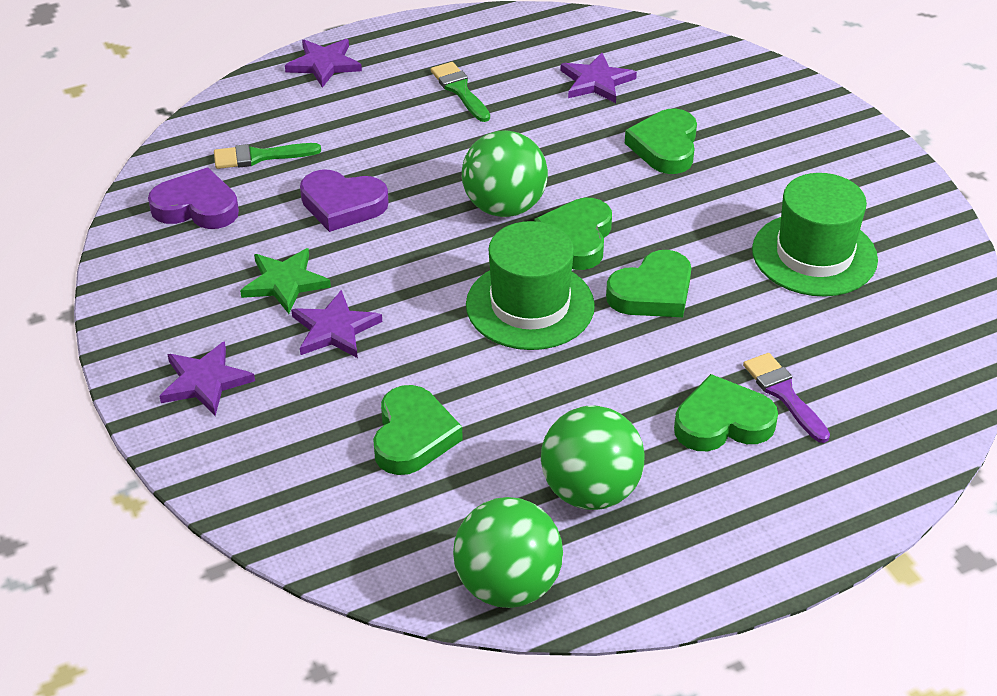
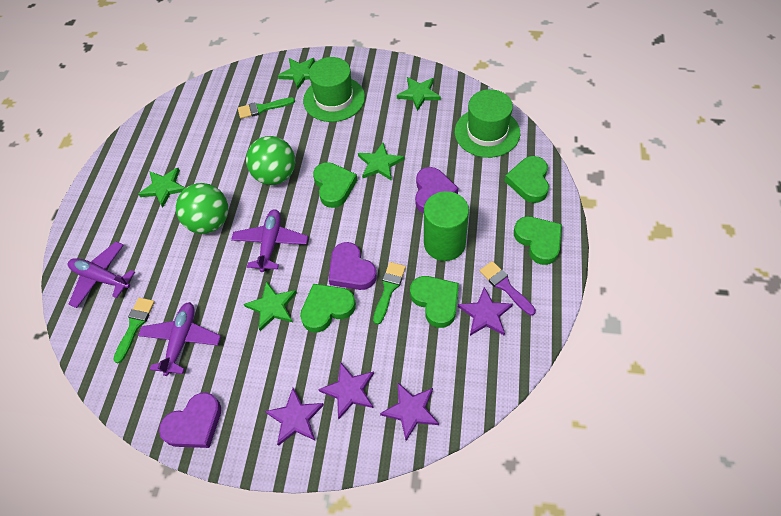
green ball: 3 -> 2
green brush: 2 -> 3
green cylinder: 0 -> 1
green star: 1 -> 5
purple heart: 2 -> 3
purple plane: 0 -> 3

